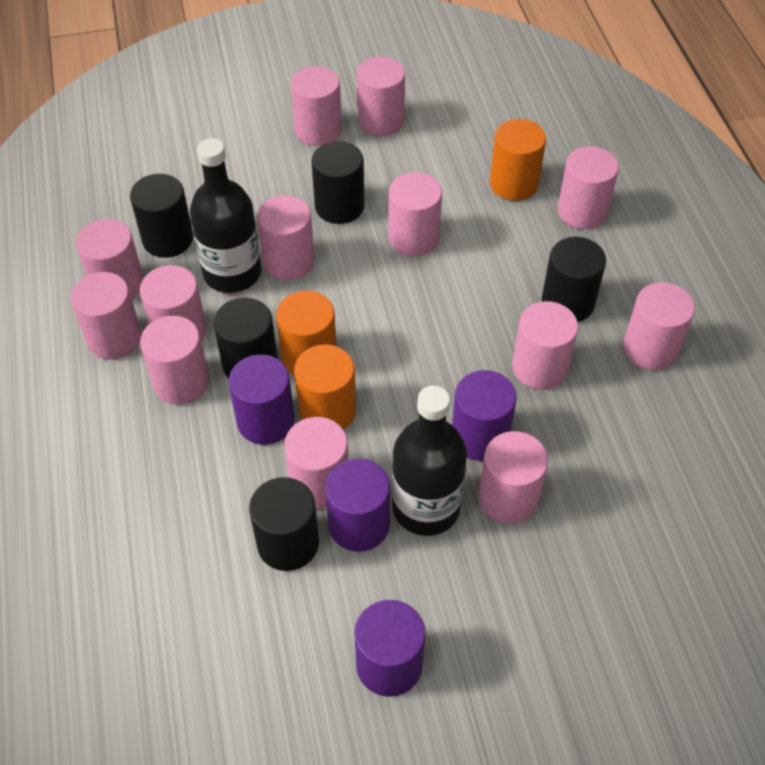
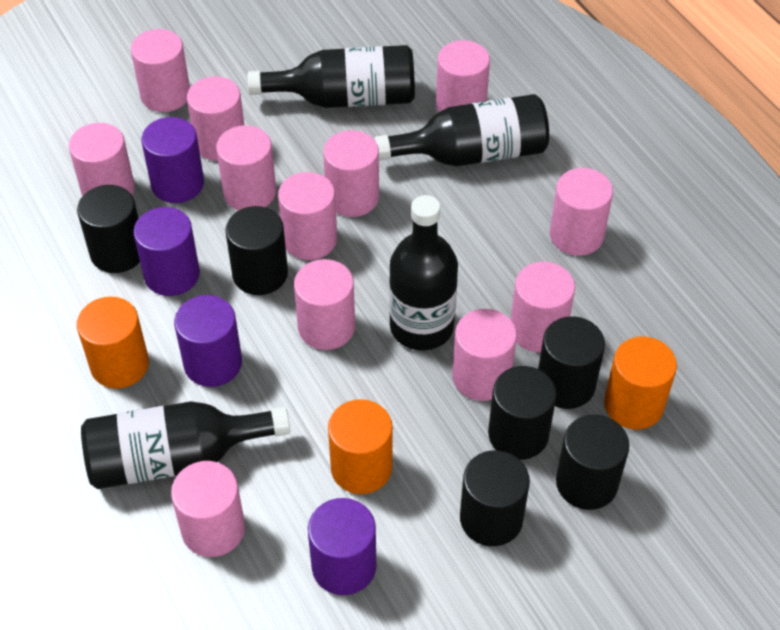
black bottle: 2 -> 4
black cylinder: 5 -> 6
pink cylinder: 13 -> 12

